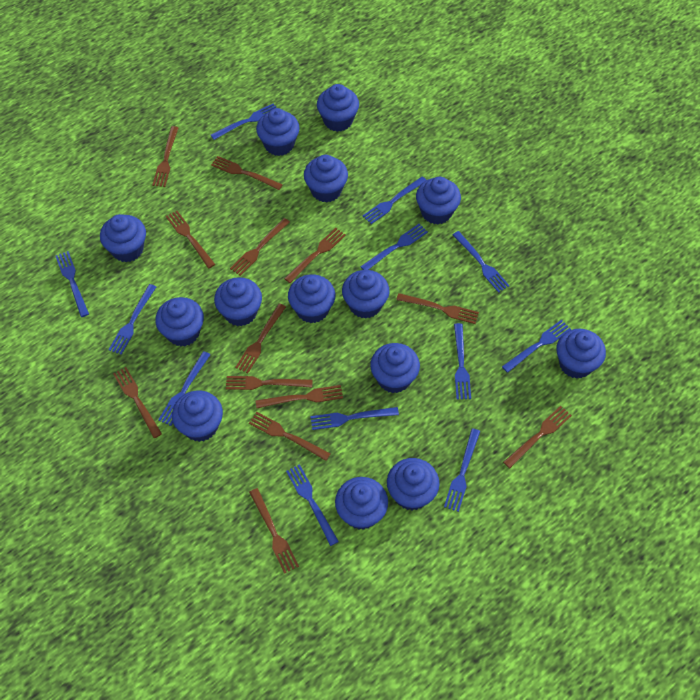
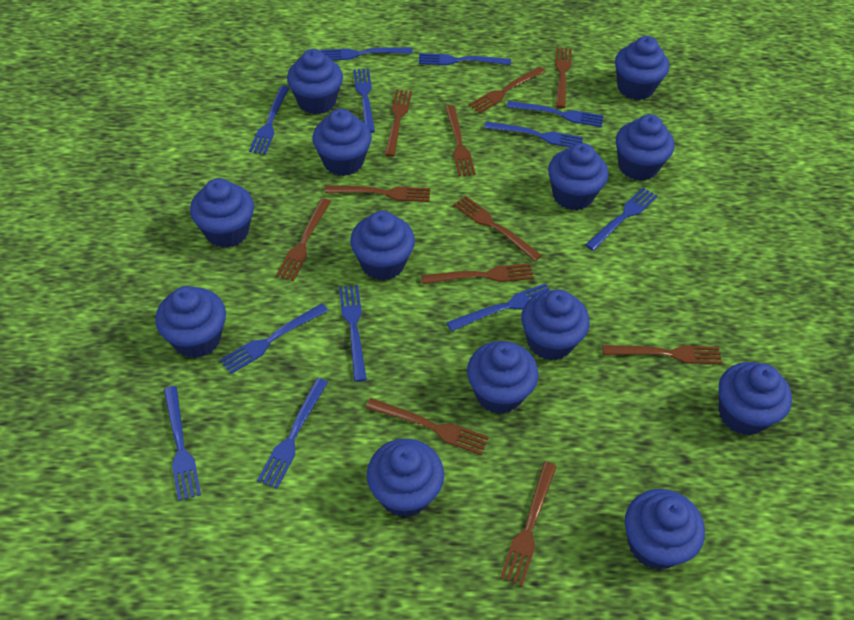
blue cupcake: 14 -> 13
brown fork: 13 -> 11

